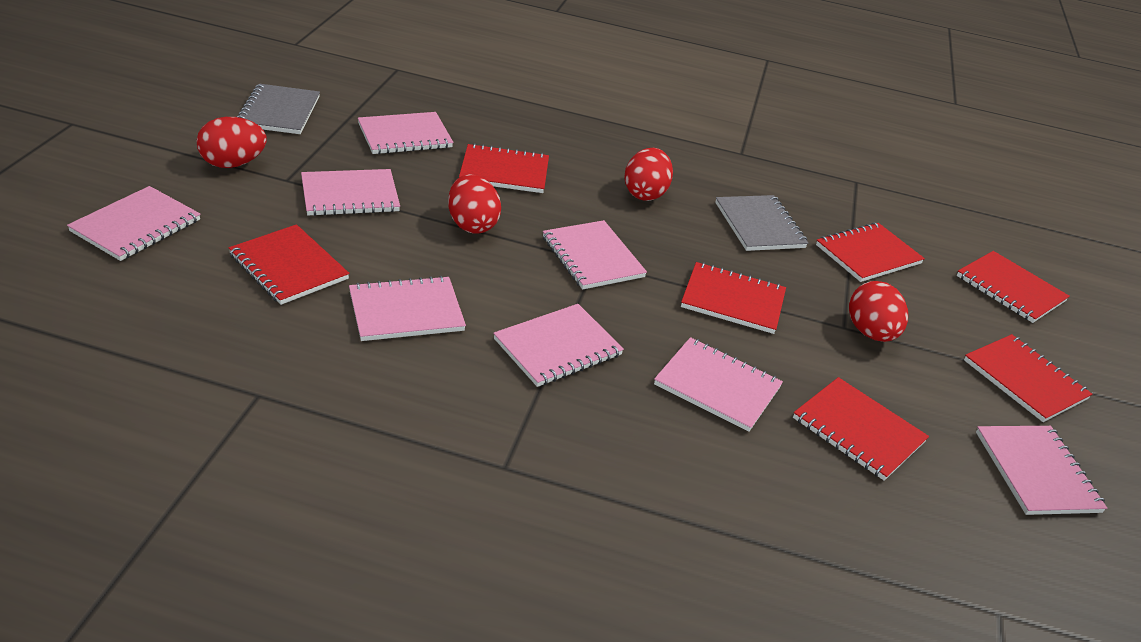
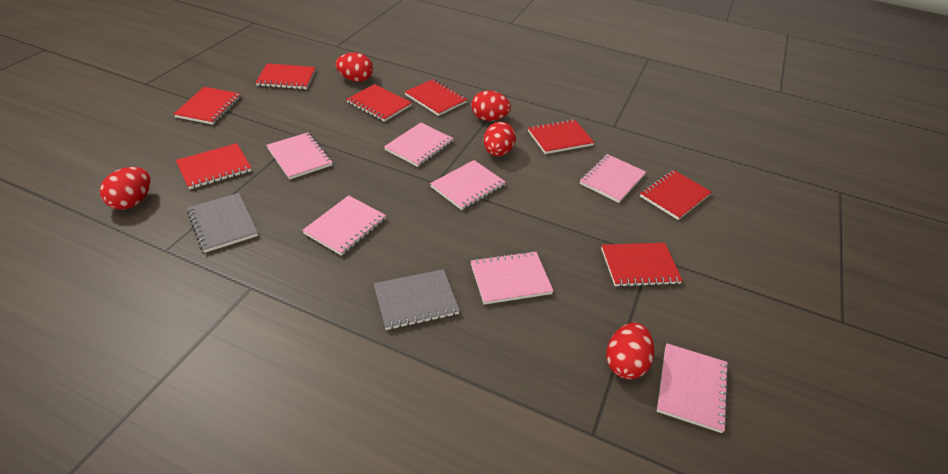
pink notebook: 8 -> 7
red egg: 4 -> 5
red notebook: 7 -> 8

